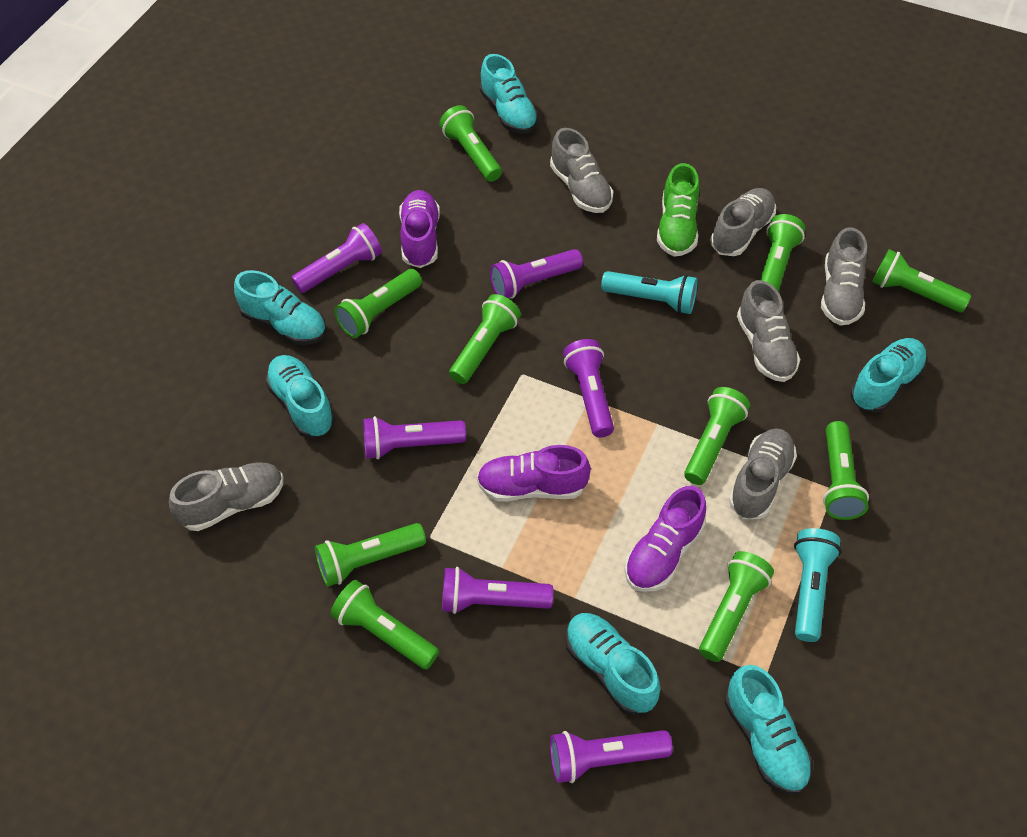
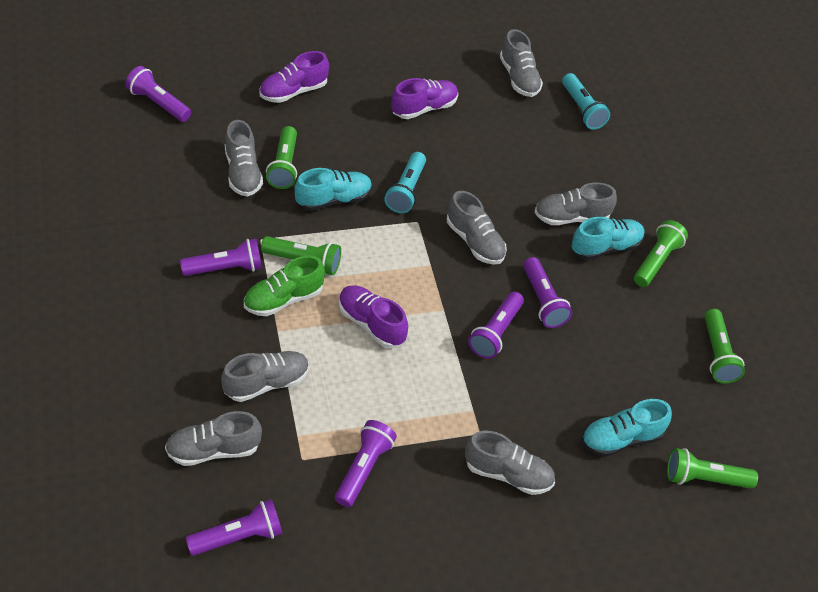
green flashlight: 10 -> 5
grey shoe: 6 -> 7
turquoise shoe: 6 -> 3

